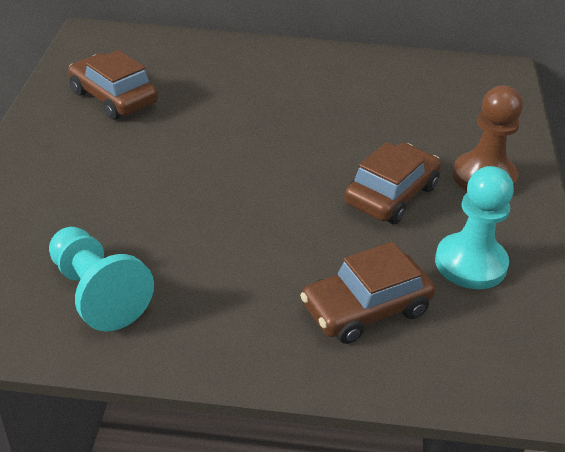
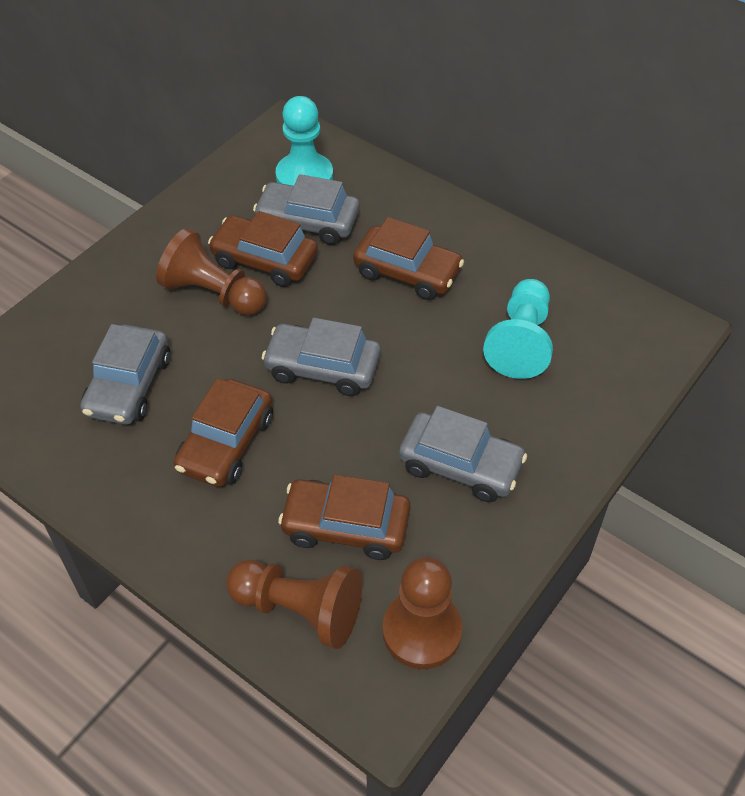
brown car: 3 -> 4
brown pawn: 1 -> 3
grey car: 0 -> 4

